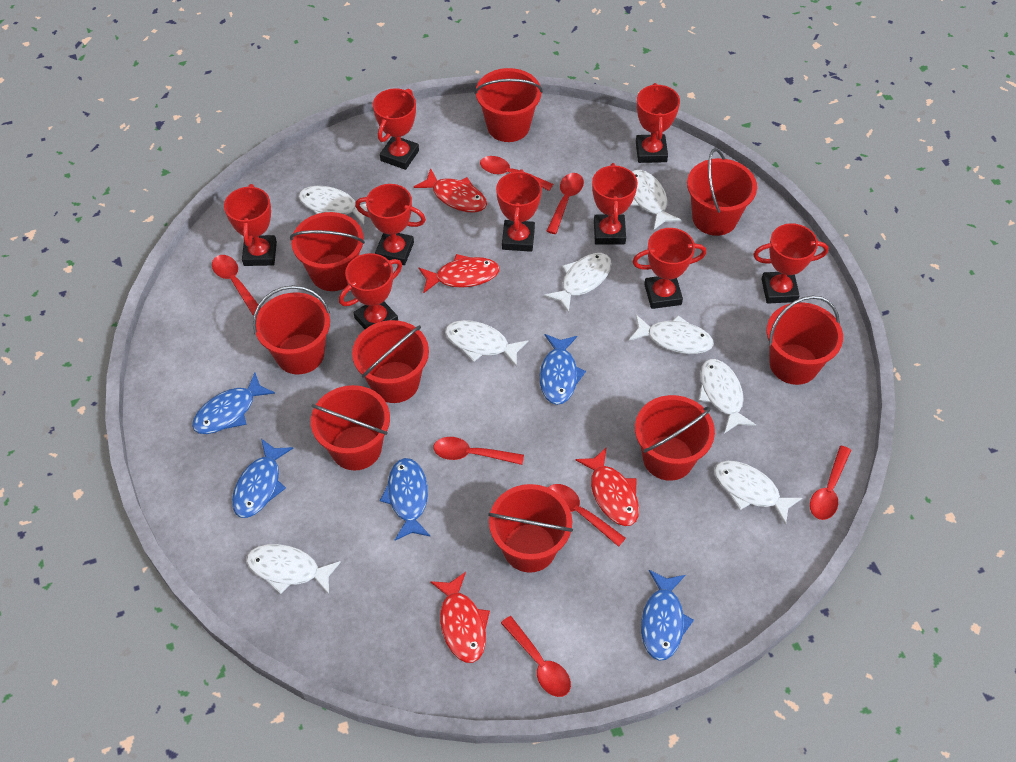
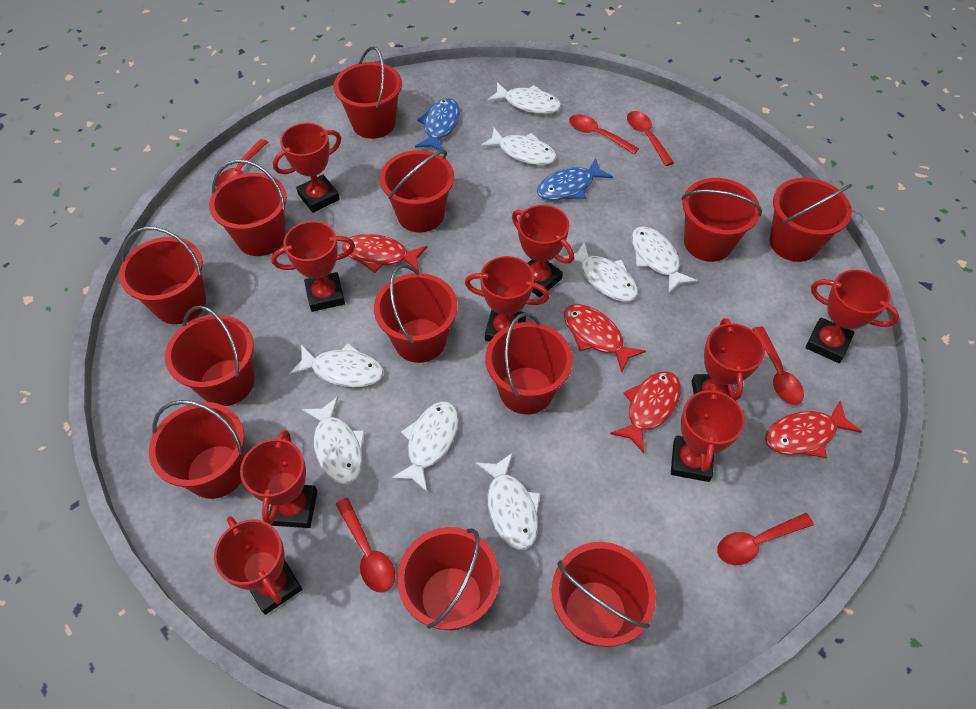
blue fish: 5 -> 2
red bucket: 9 -> 12
red spoon: 7 -> 6

